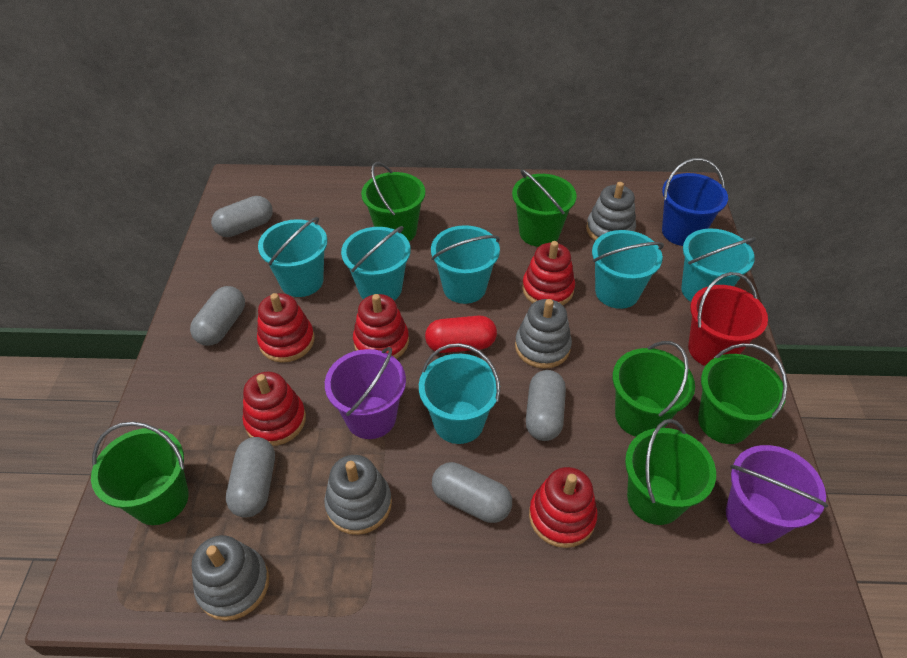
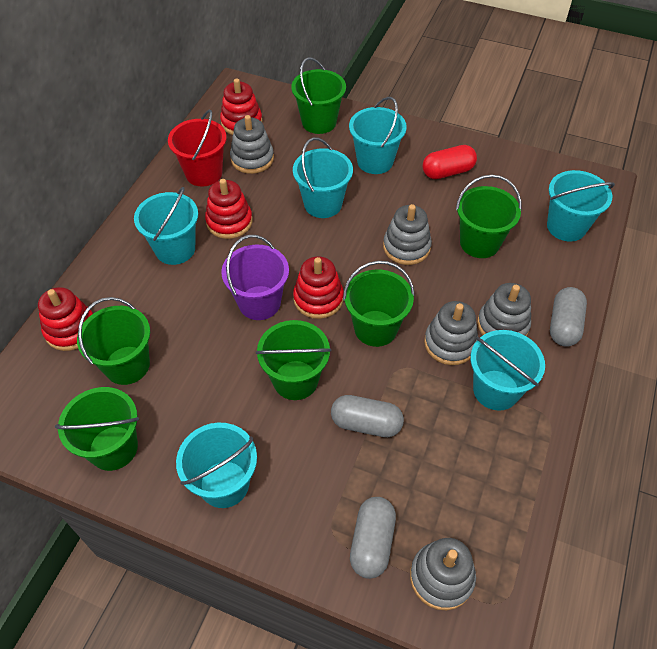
blue bucket: 1 -> 0
grey capsule: 5 -> 3
grey stacking toy: 4 -> 5
purple bucket: 2 -> 1
red stacking toy: 5 -> 4

